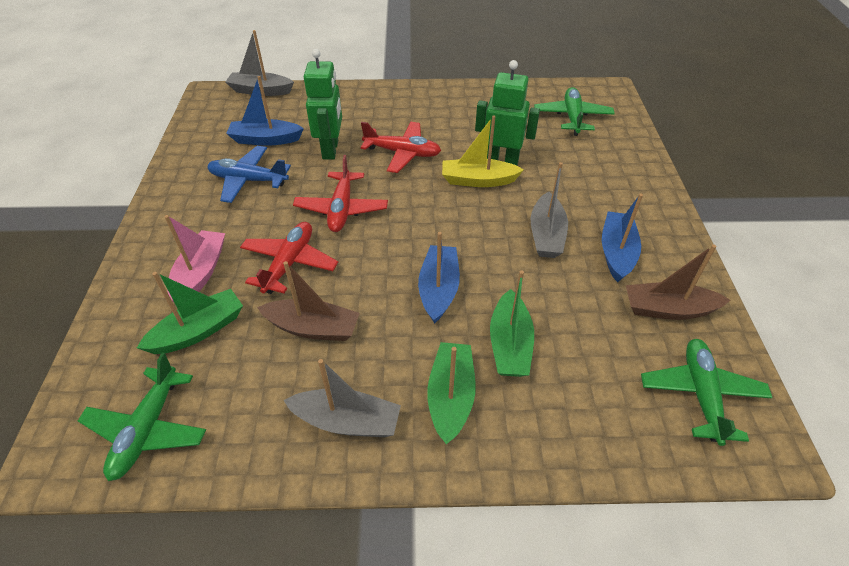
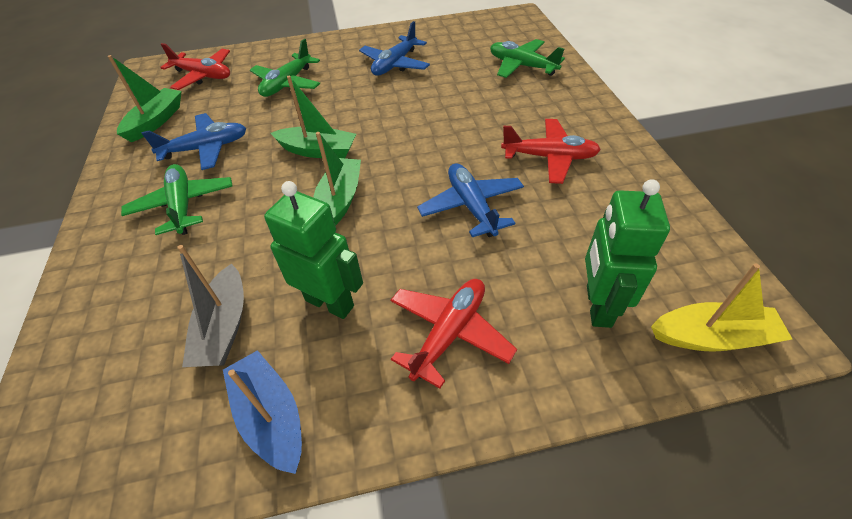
blue boat: 3 -> 1
blue plane: 1 -> 3
brown boat: 2 -> 0
grey boat: 3 -> 1
pink boat: 1 -> 0

